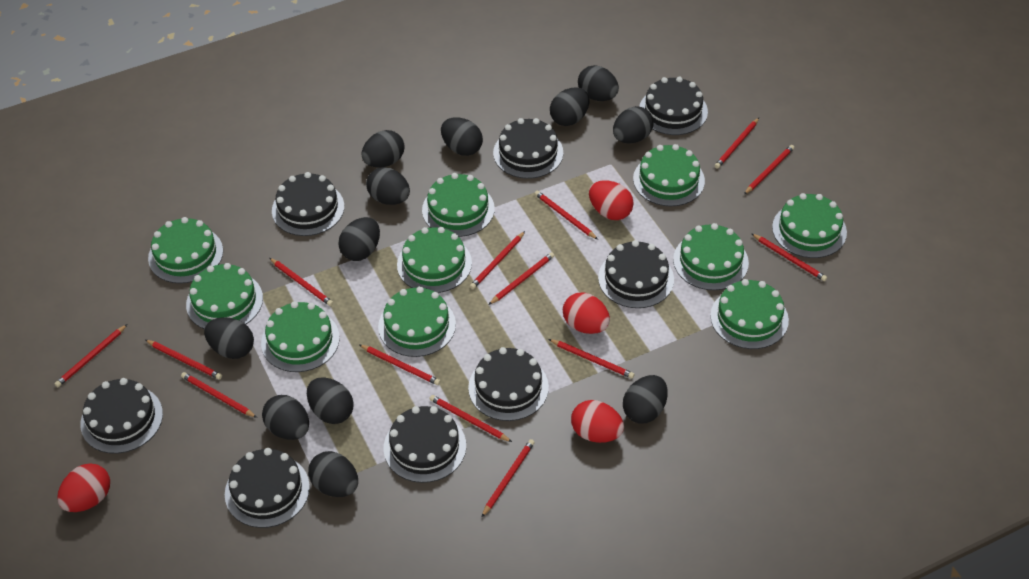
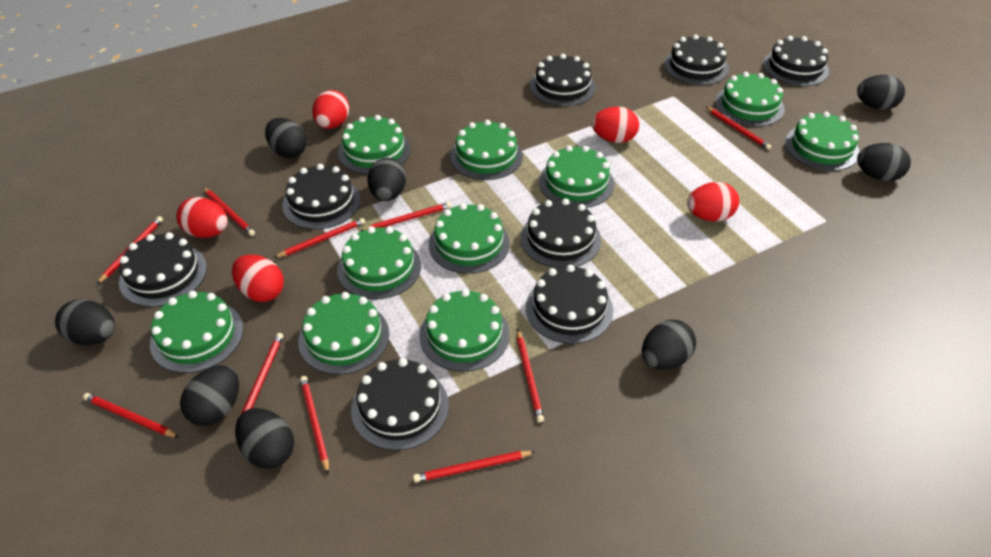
black egg: 12 -> 8
red egg: 4 -> 5
red pencil: 14 -> 10

